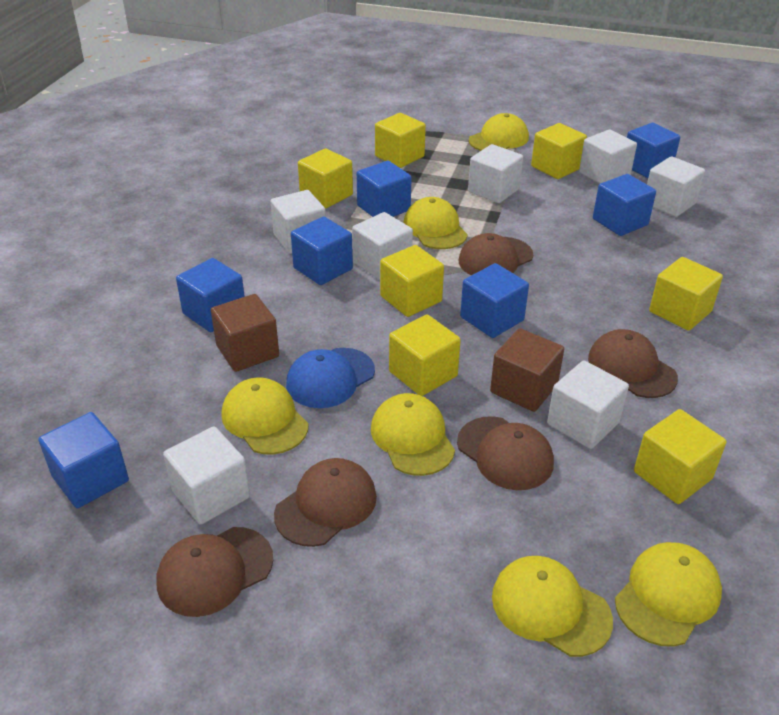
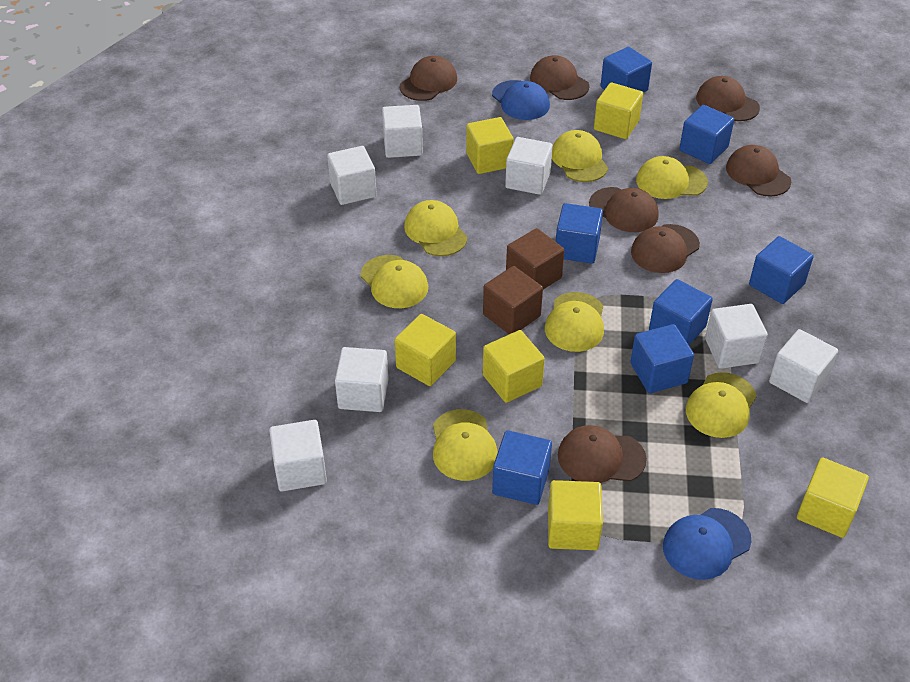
blue cap: 1 -> 2
brown cap: 5 -> 7
yellow cap: 6 -> 7
yellow cube: 7 -> 6

